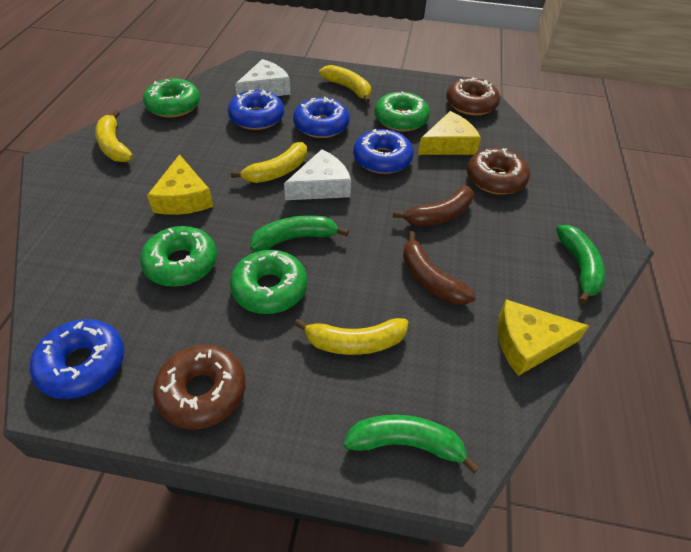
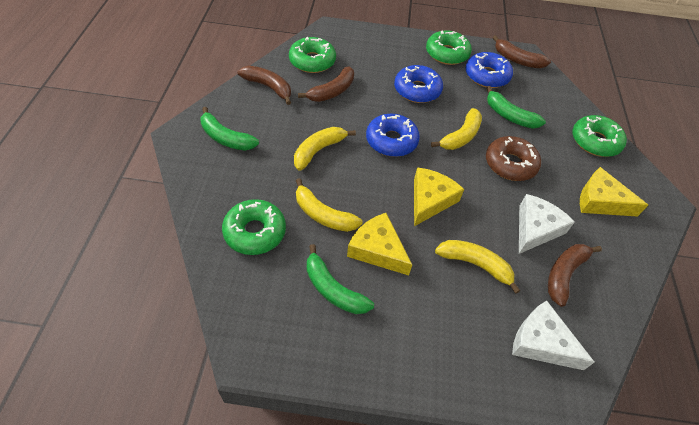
blue donut: 4 -> 3
brown banana: 2 -> 4
brown donut: 3 -> 1

